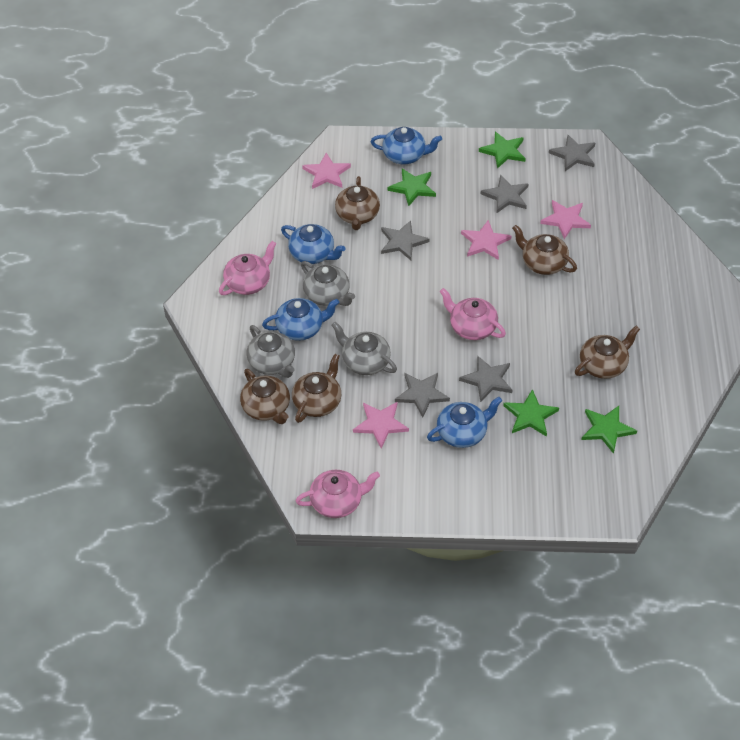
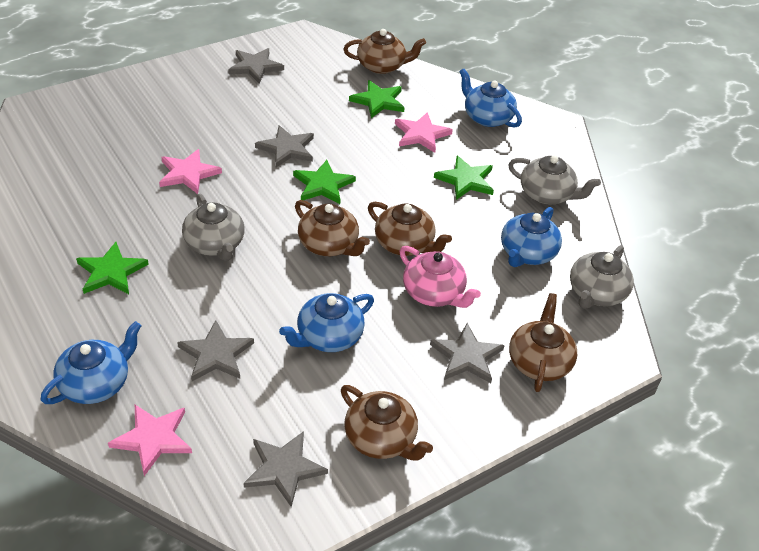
pink star: 4 -> 3
pink teapot: 3 -> 1

